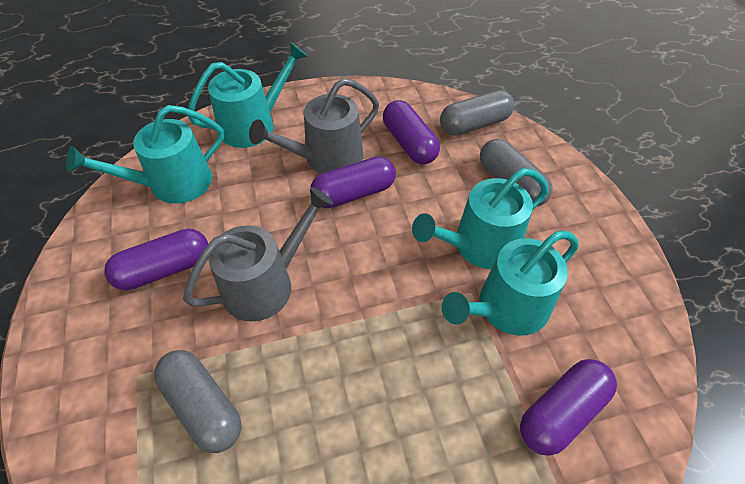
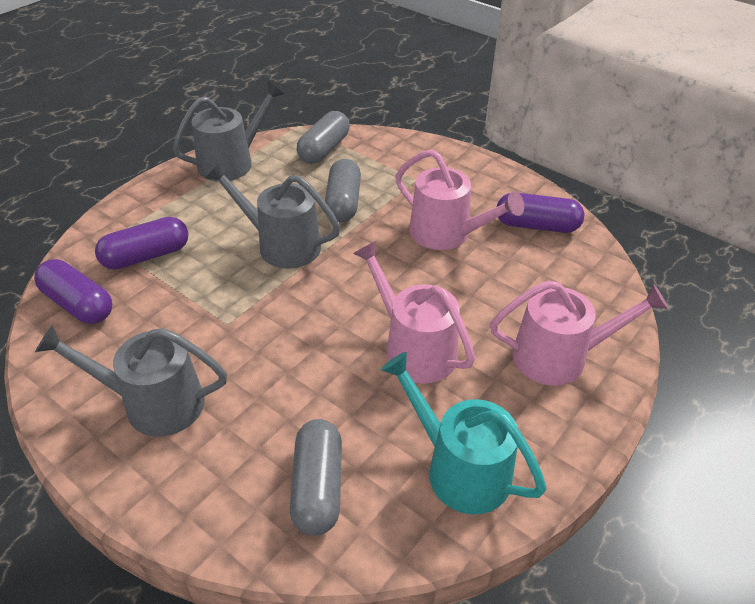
grey watering can: 2 -> 3
pink watering can: 0 -> 3
purple capsule: 4 -> 3
turquoise watering can: 4 -> 1

